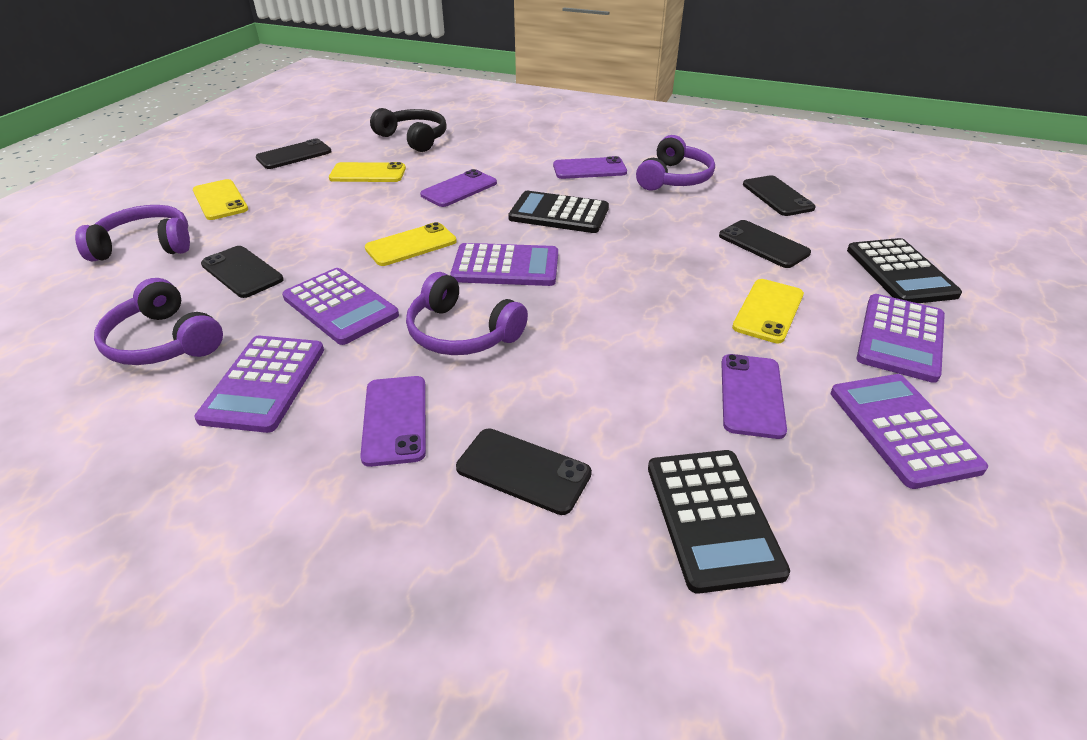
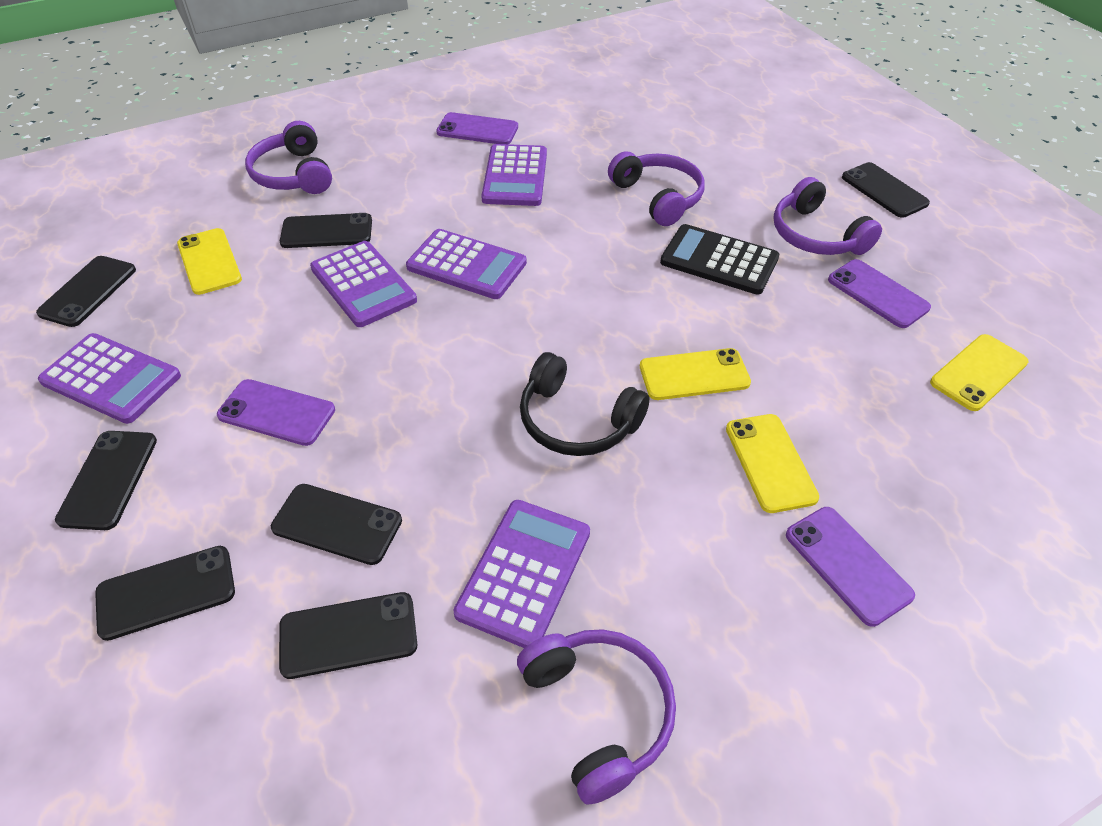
black calculator: 3 -> 1
black phone: 5 -> 7

